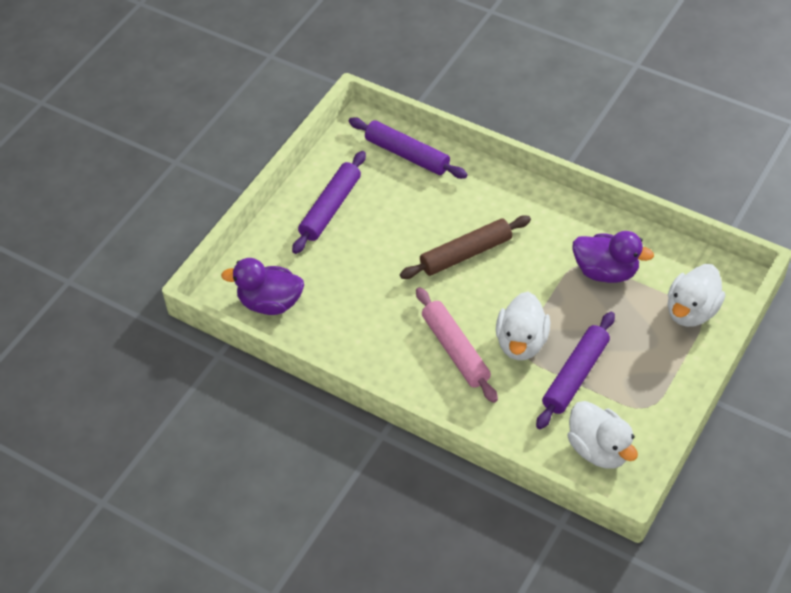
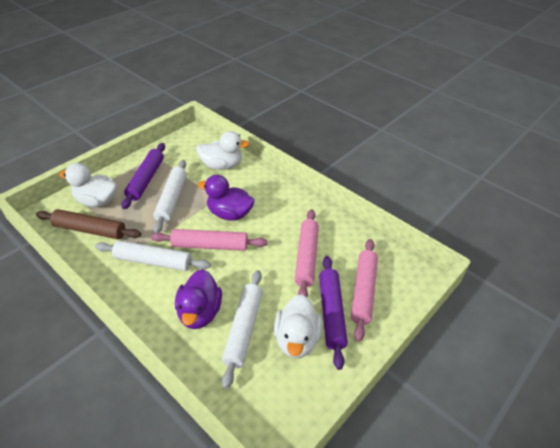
pink rolling pin: 1 -> 3
purple rolling pin: 3 -> 2
white rolling pin: 0 -> 3

